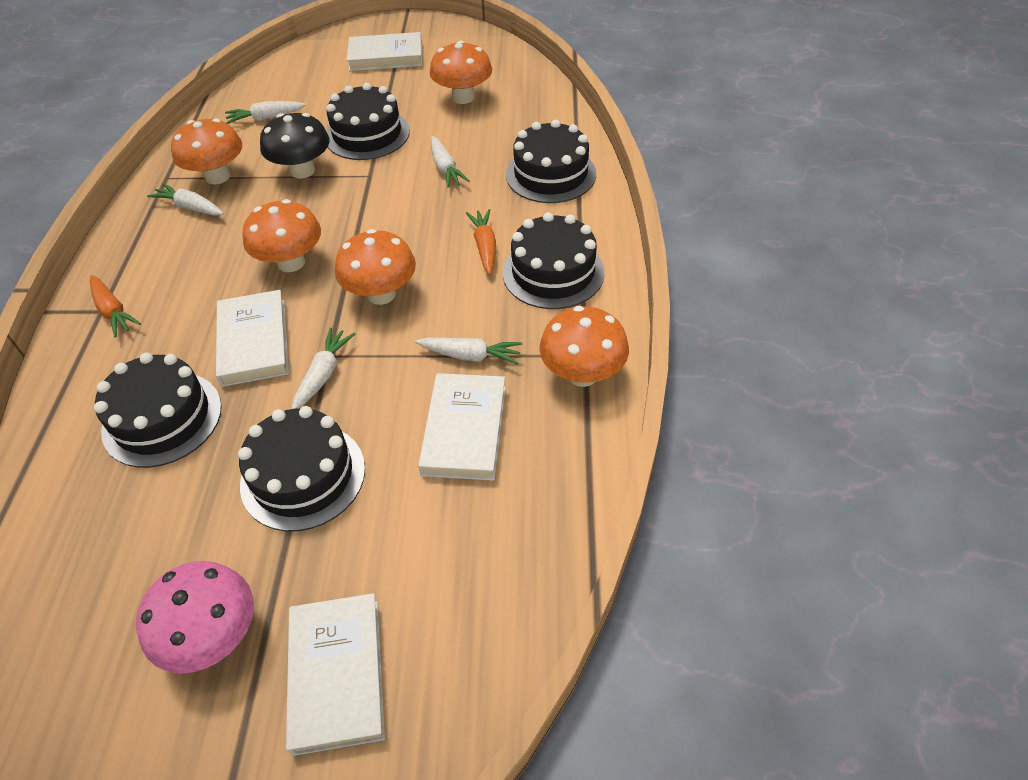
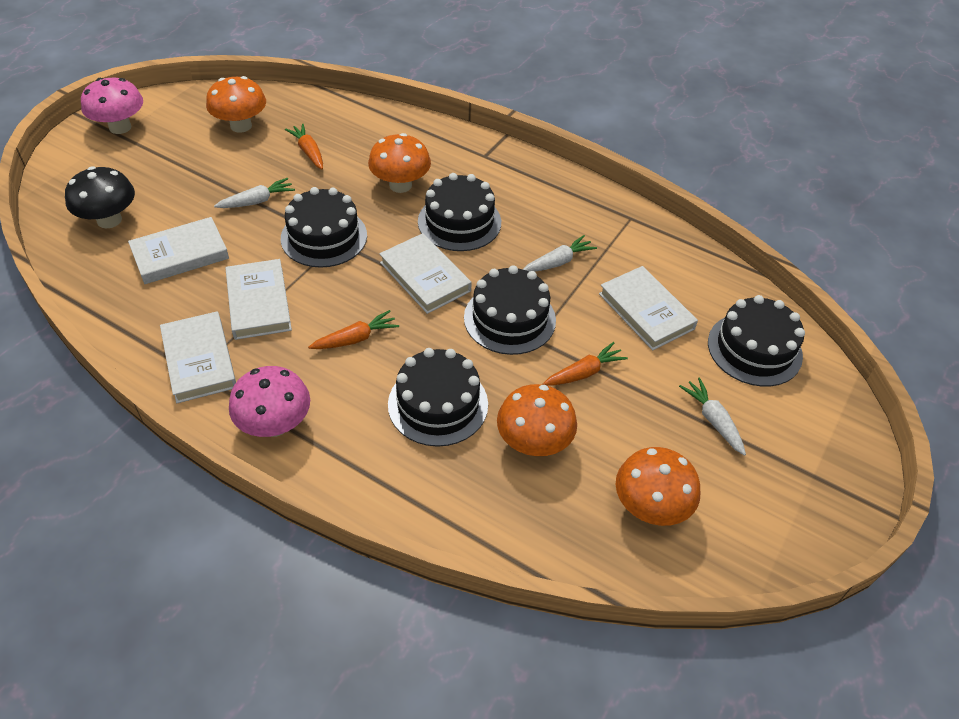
orange carrot: 2 -> 3
orange mushroom: 5 -> 4
pink mushroom: 1 -> 2
white book: 4 -> 5
white carrot: 5 -> 3

